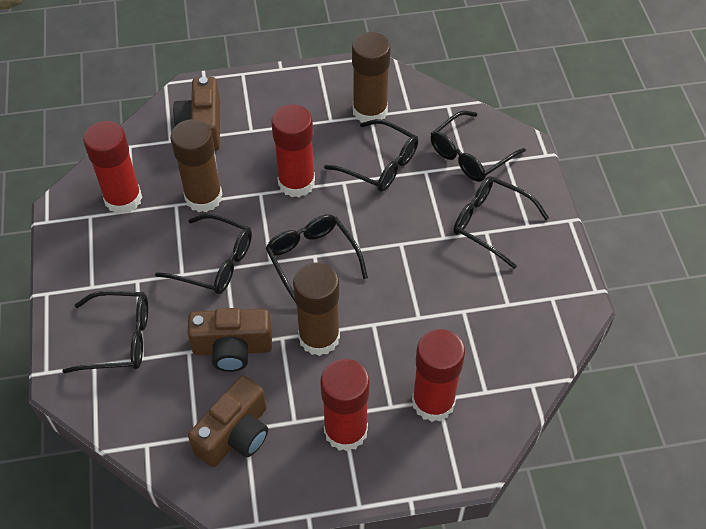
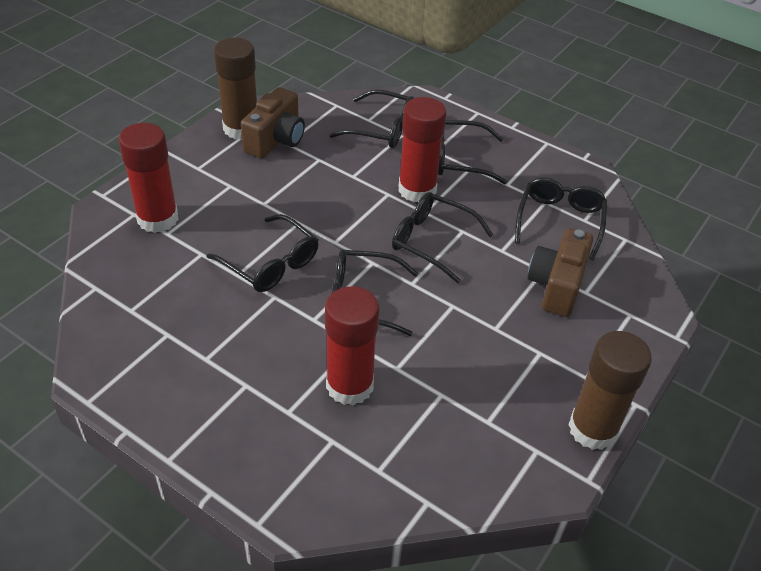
brown camera: 3 -> 2
brown glue stick: 3 -> 2
red glue stick: 4 -> 3

